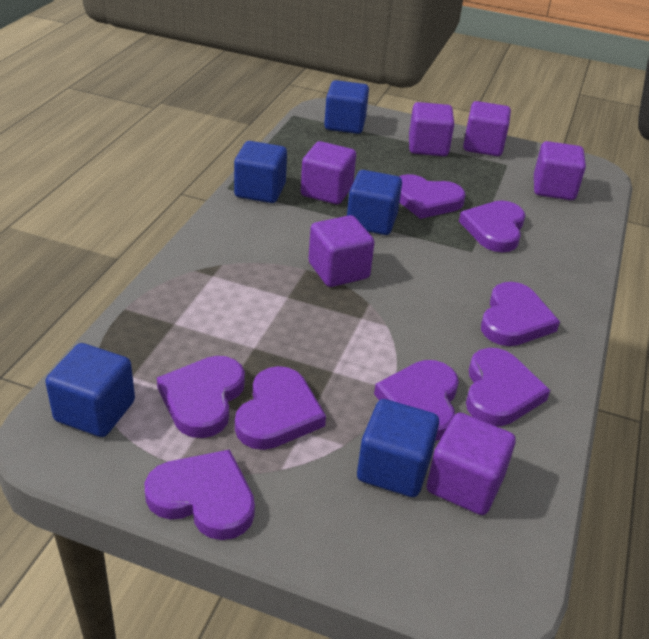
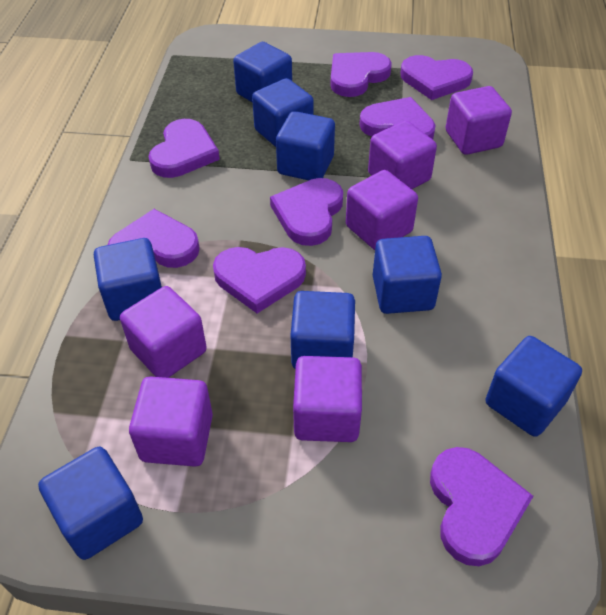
blue cube: 5 -> 8

